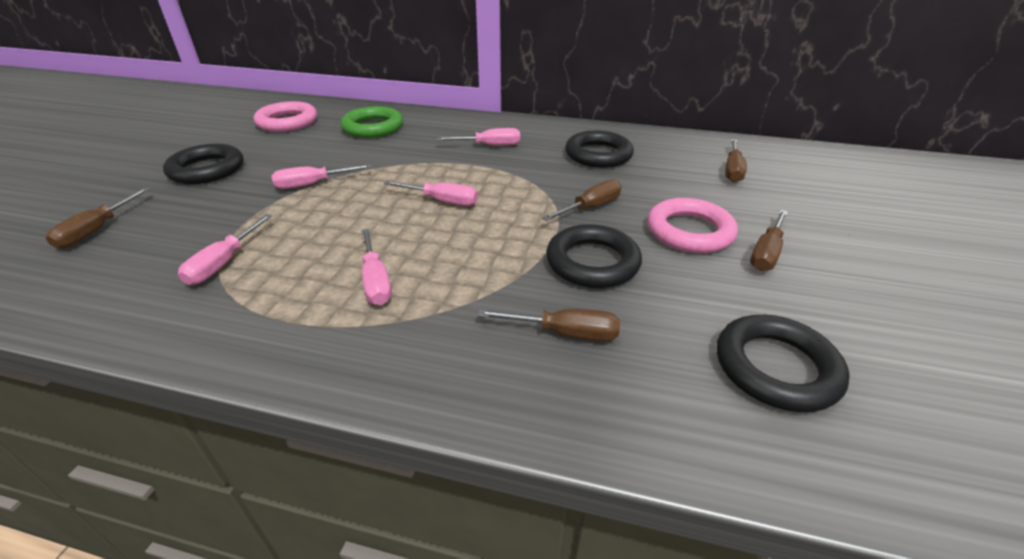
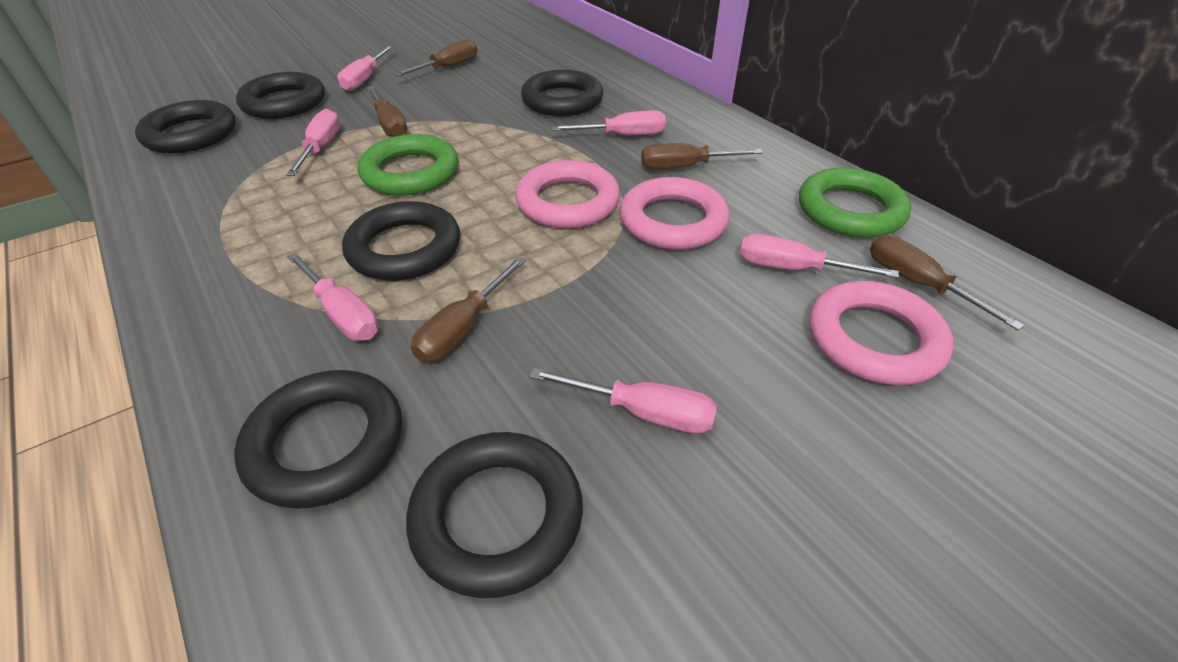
black ring: 4 -> 6
green ring: 1 -> 2
pink ring: 2 -> 3
pink screwdriver: 5 -> 6

